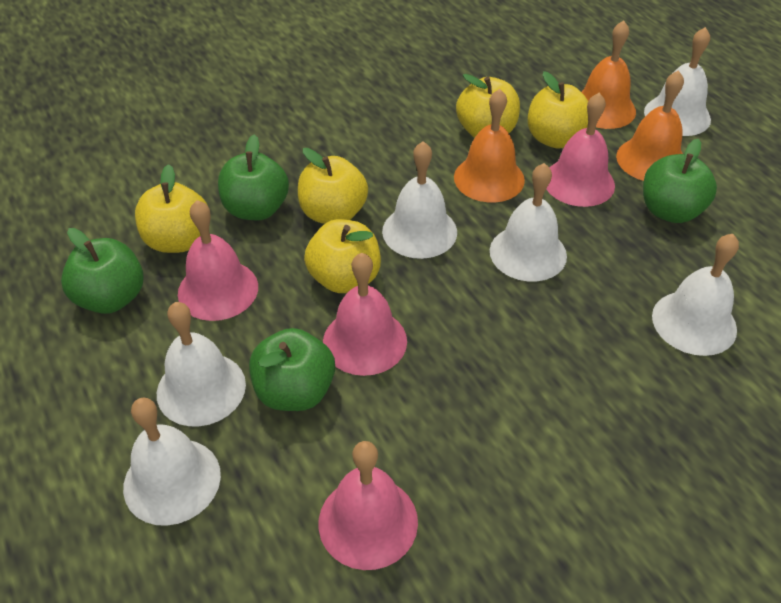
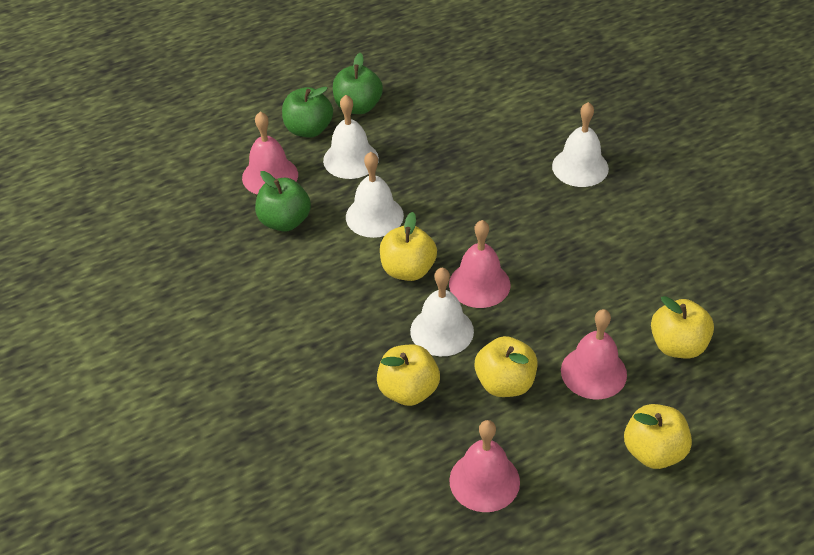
green apple: 4 -> 3
orange bell: 3 -> 0
white bell: 6 -> 4

